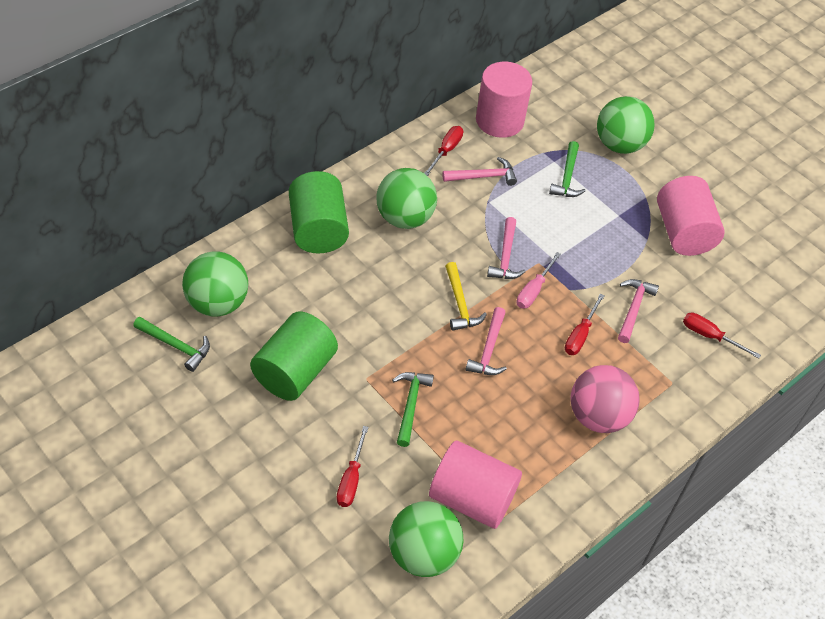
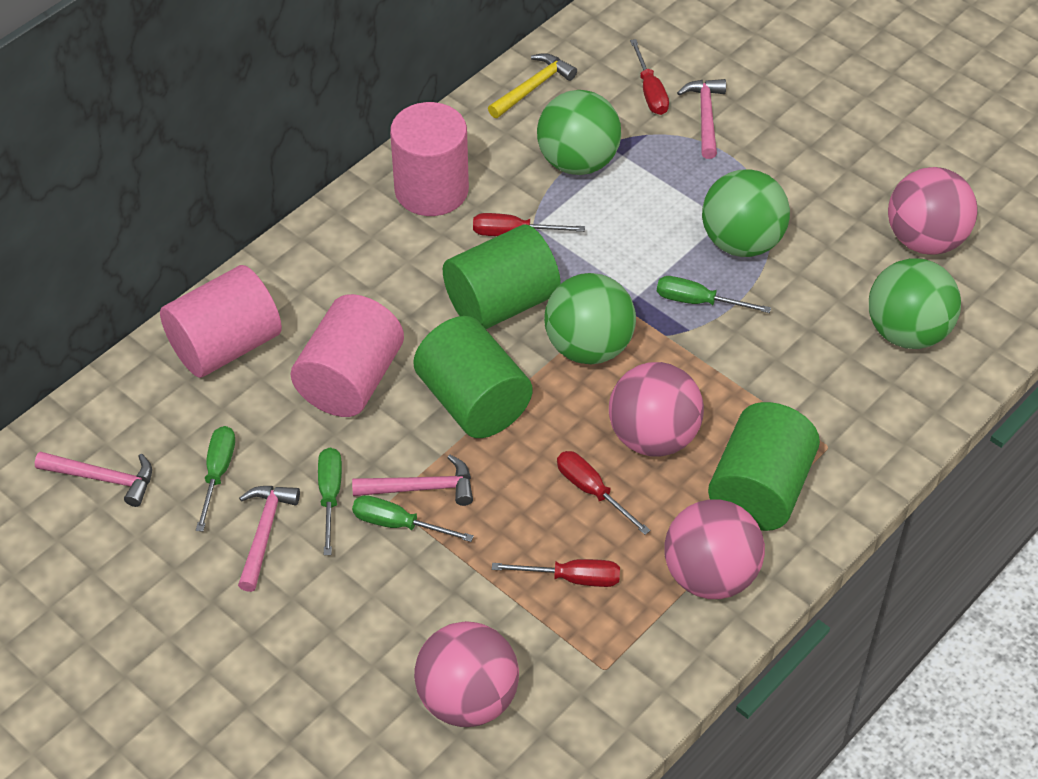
green cylinder: 2 -> 3
green hammer: 3 -> 0
green screwdriver: 0 -> 4
pink ball: 1 -> 4
pink screwdriver: 1 -> 0

